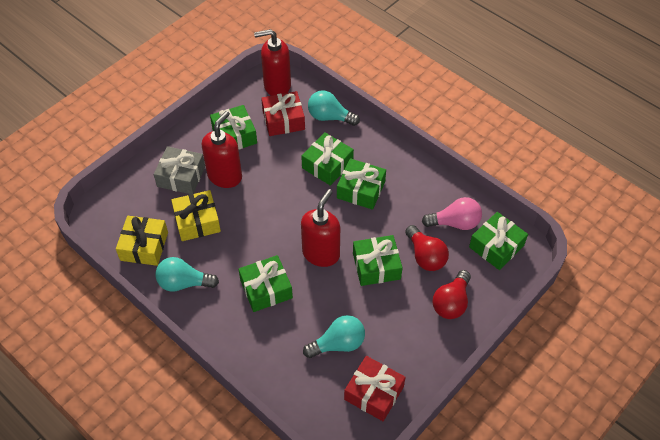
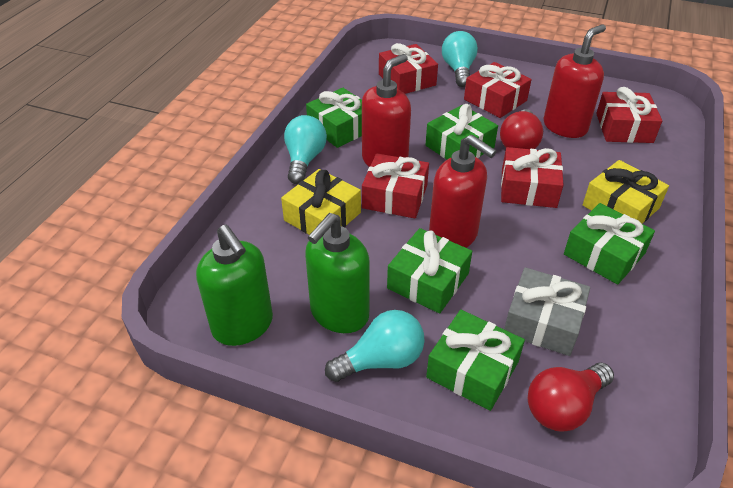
green gift: 6 -> 5
green soap dispenser: 0 -> 2
pink light bulb: 1 -> 0
red gift: 2 -> 5

